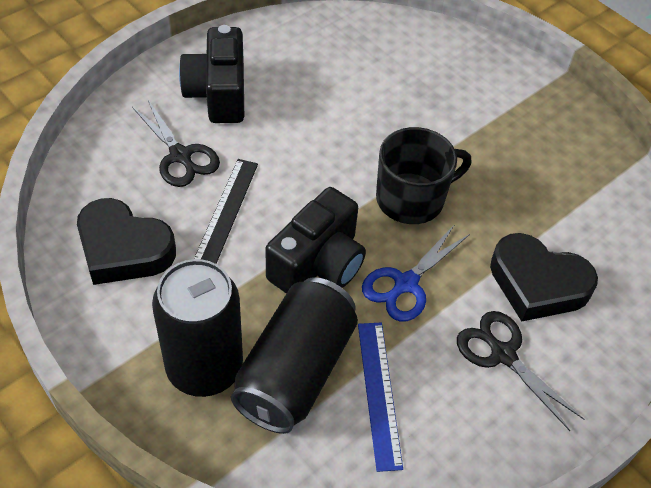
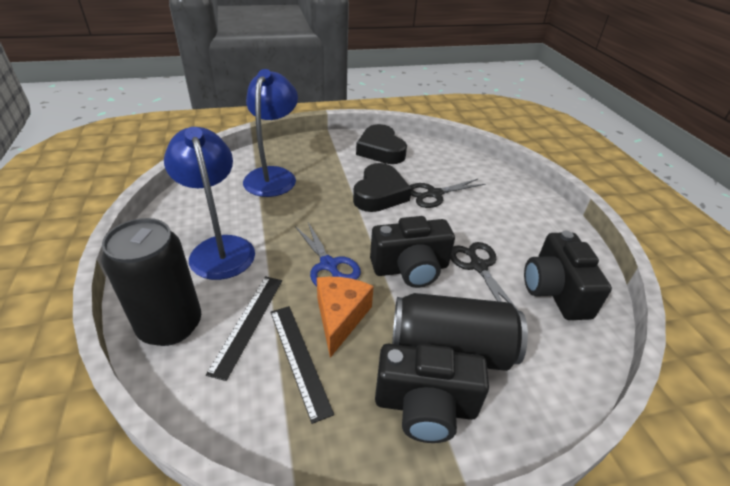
black camera: 2 -> 3
black mug: 1 -> 0
black ruler: 1 -> 2
blue lamp: 0 -> 2
blue ruler: 1 -> 0
orange cheese: 0 -> 1

